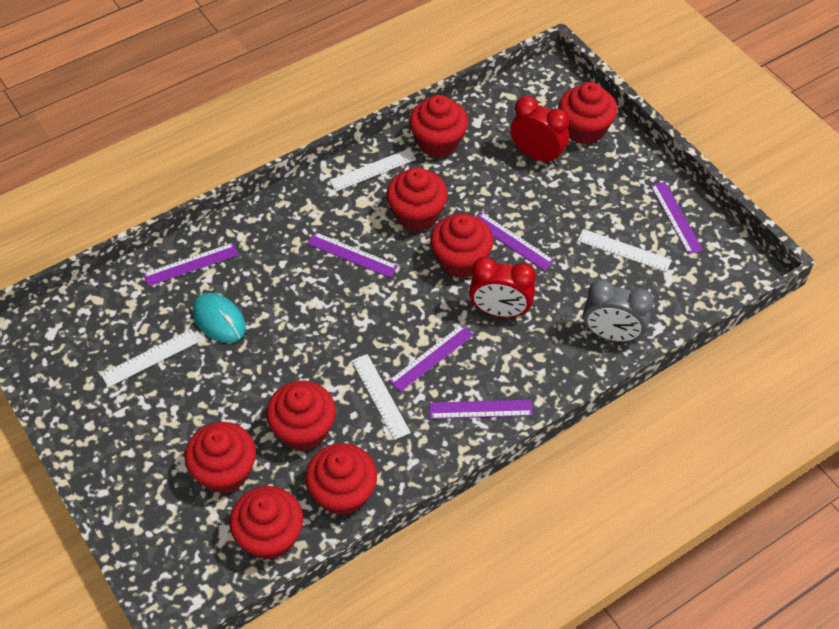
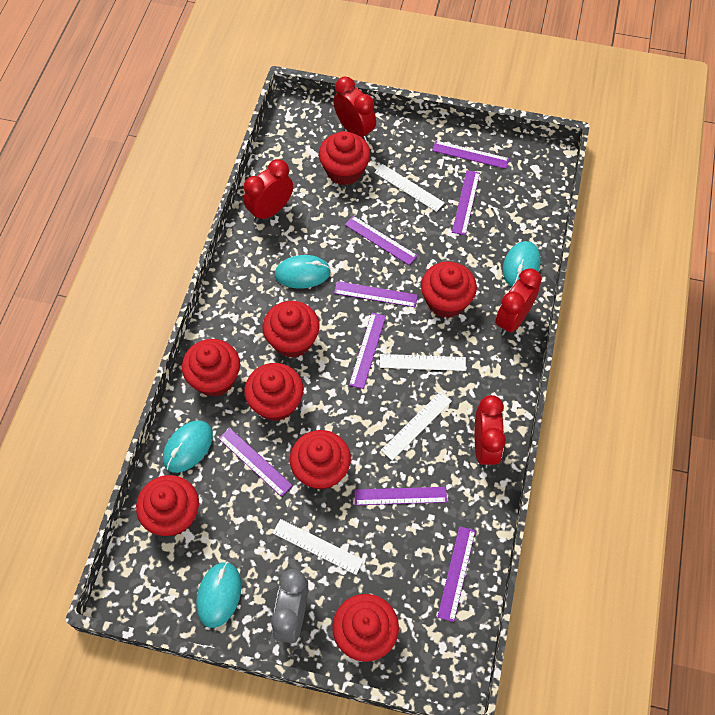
purple ruler: 6 -> 8
red clock: 2 -> 4
turquoise mouse: 1 -> 4

